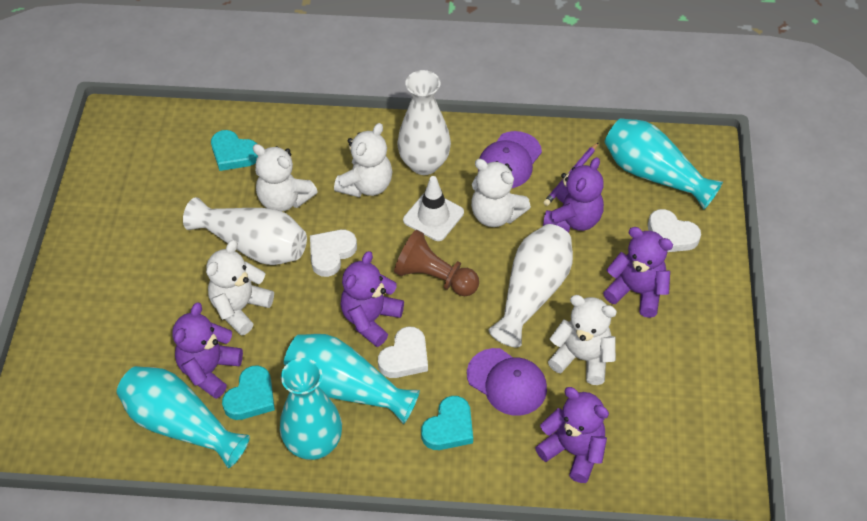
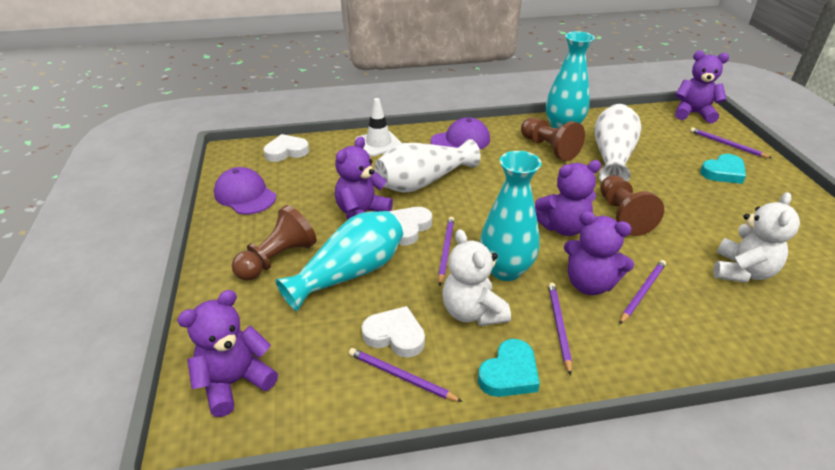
brown pawn: 1 -> 3
purple pencil: 1 -> 5
turquoise heart: 3 -> 2
turquoise vase: 4 -> 3
white teddy bear: 5 -> 2
white vase: 3 -> 2

